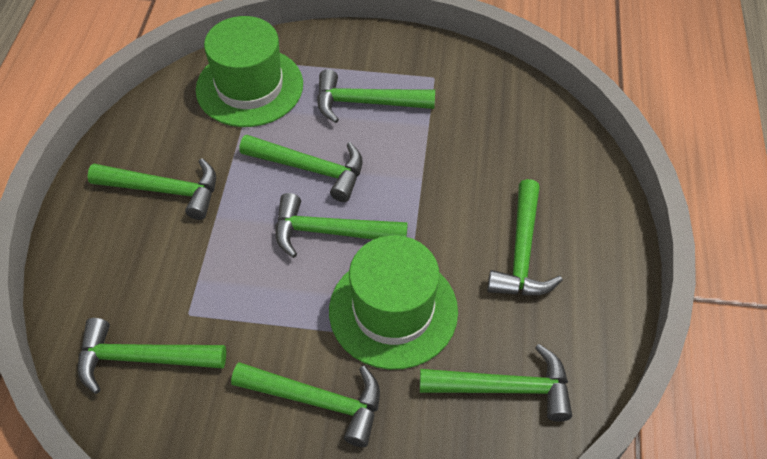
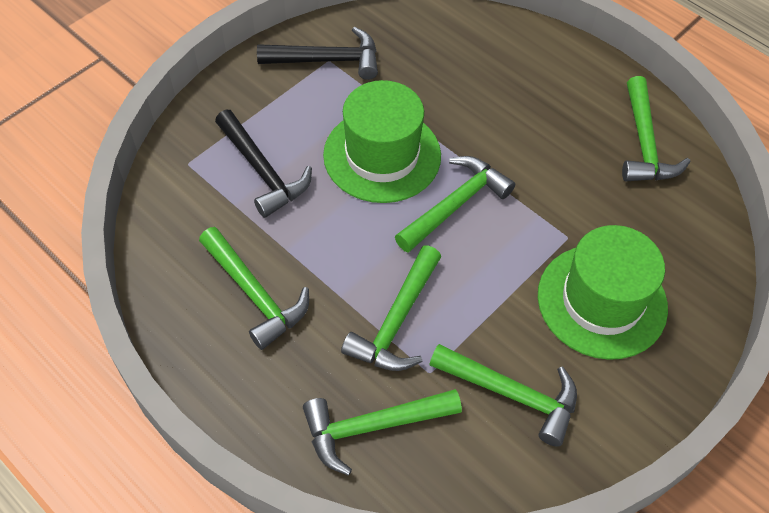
black hammer: 0 -> 2
green hammer: 8 -> 6

